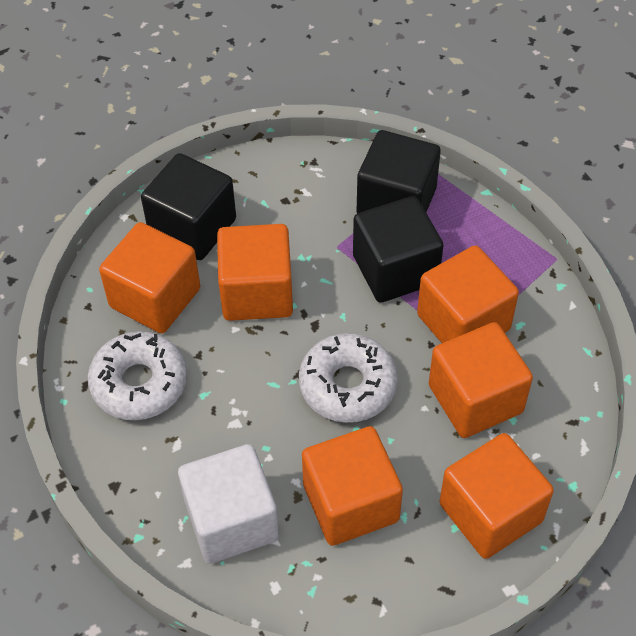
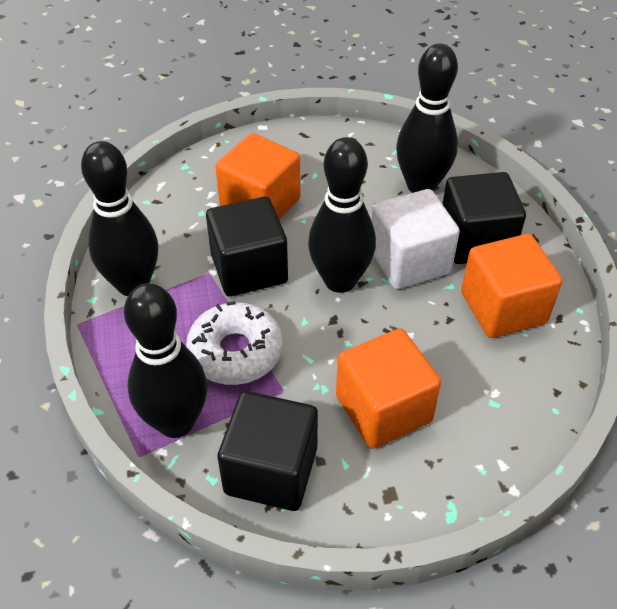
black bowling pin: 0 -> 4
orange cube: 6 -> 3
white donut: 2 -> 1

